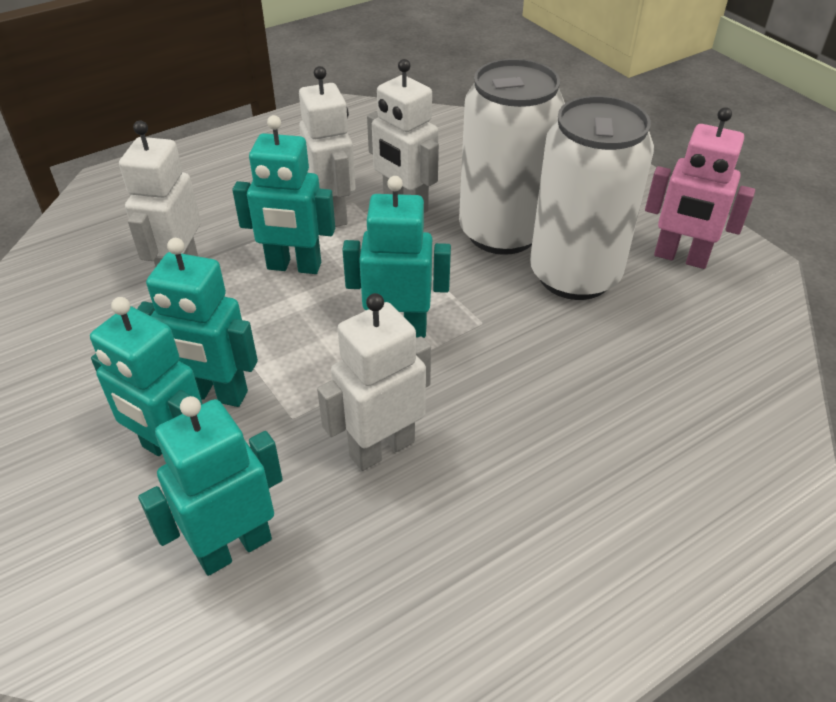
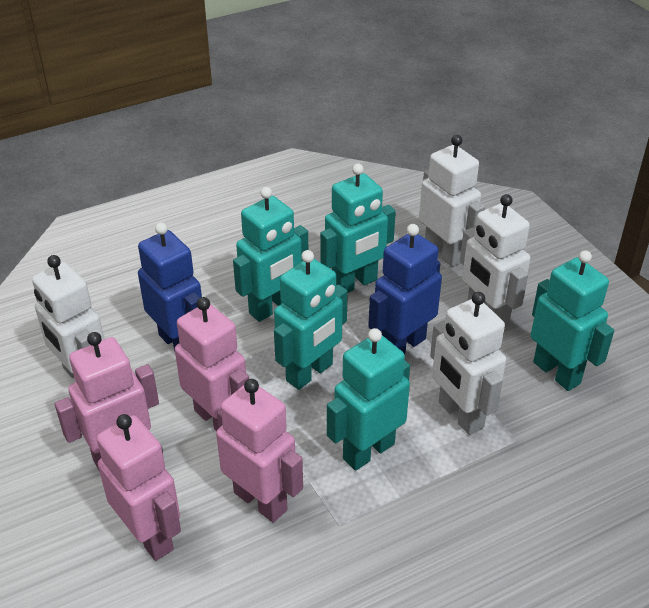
blue robot: 0 -> 2
pink robot: 1 -> 4
white can: 2 -> 0

